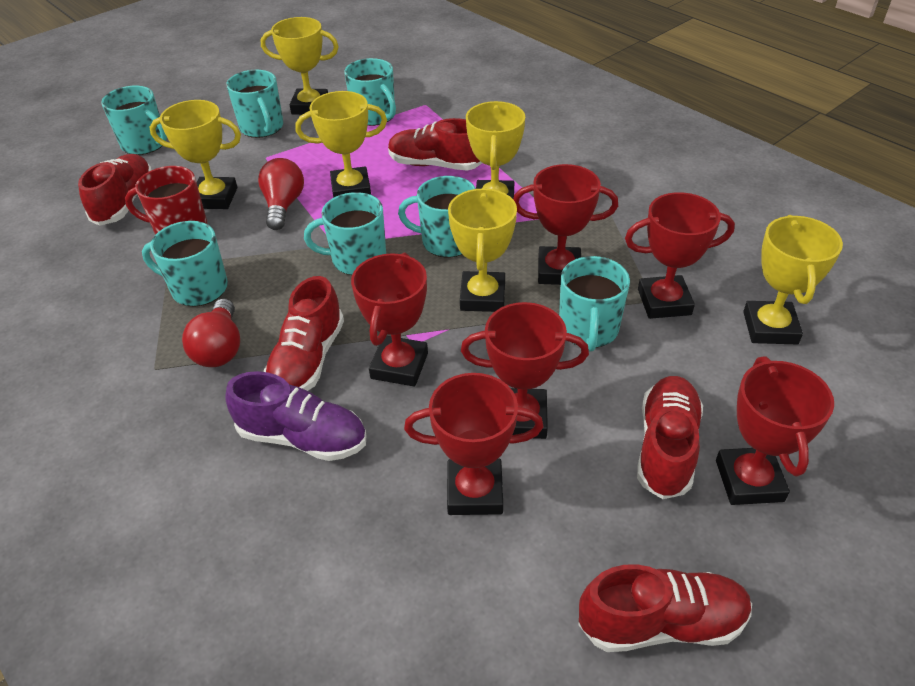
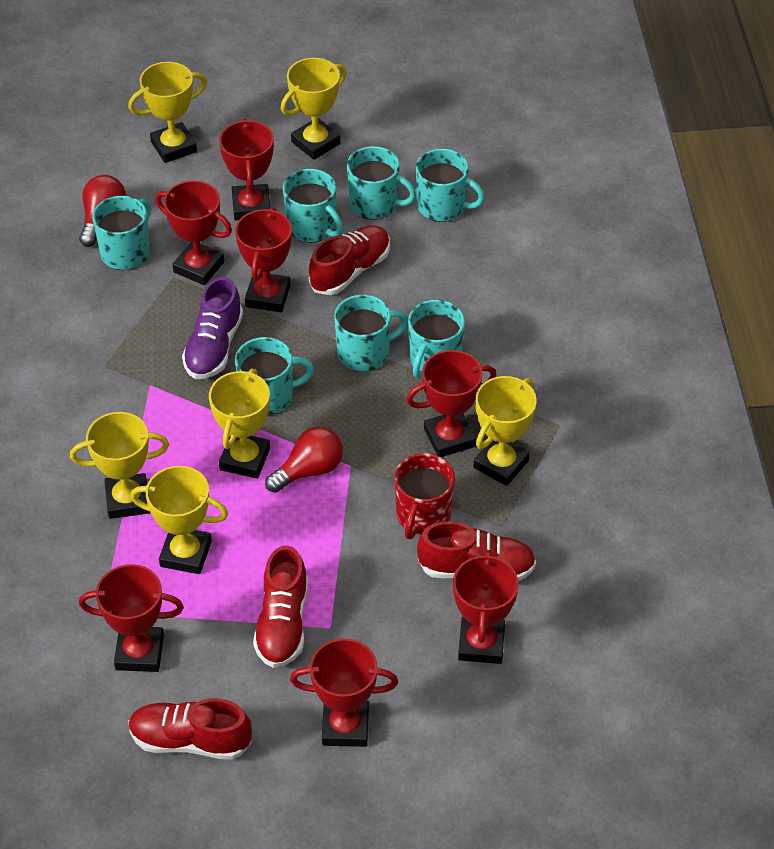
red shoe: 5 -> 4
red trophy: 6 -> 7

